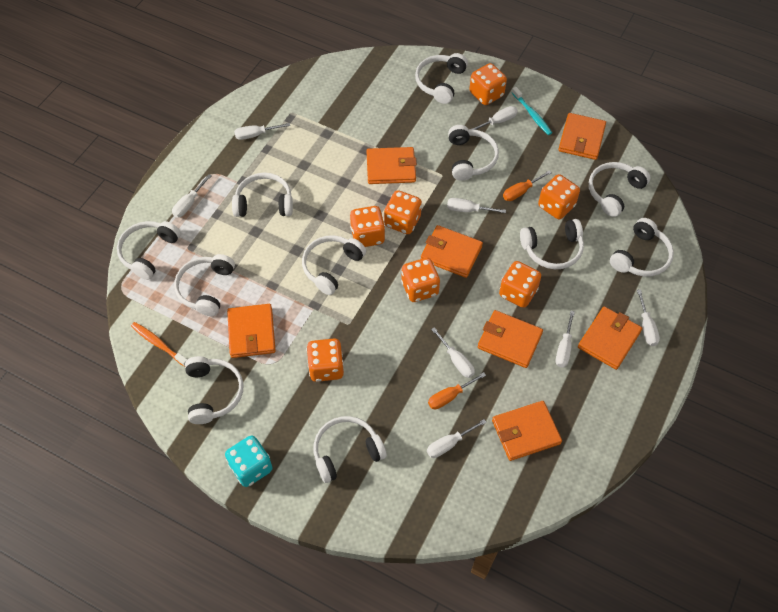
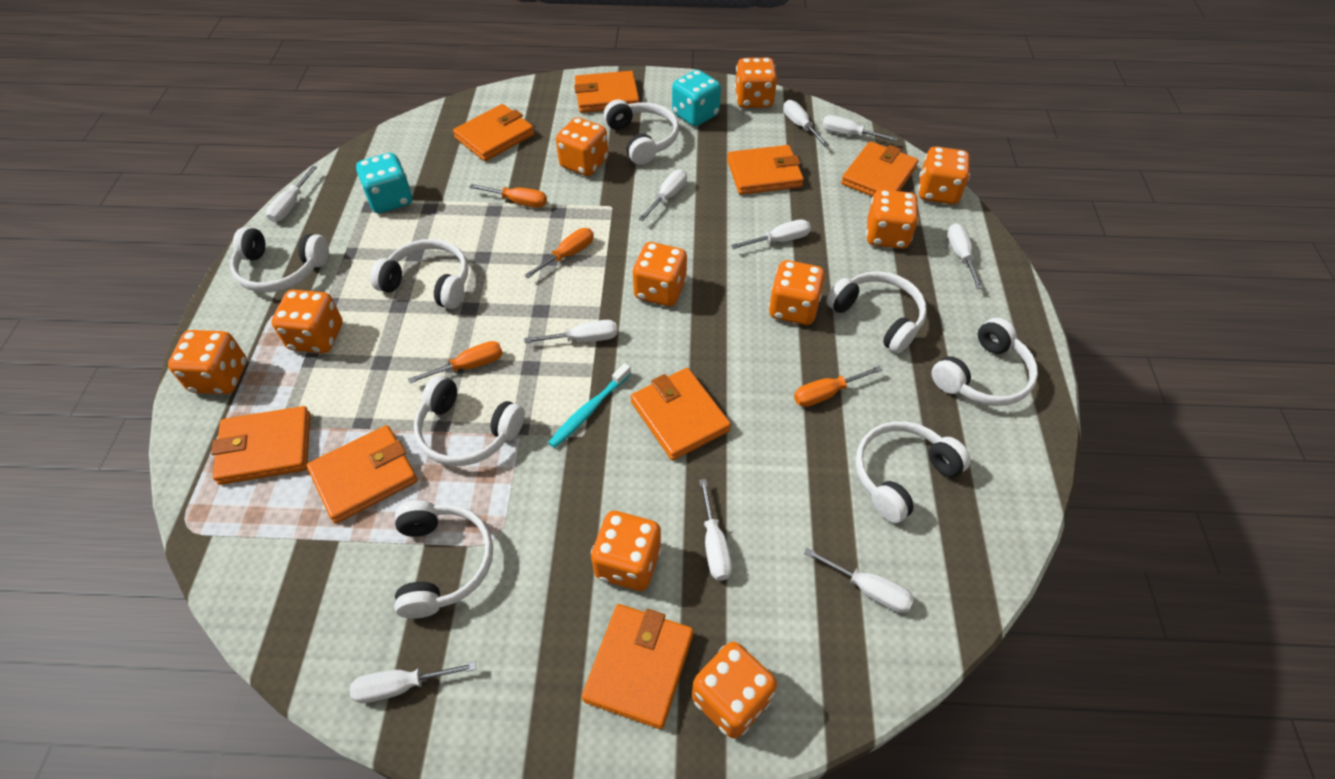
orange dice: 7 -> 10
orange screwdriver: 2 -> 4
orange toothbrush: 1 -> 0
orange wallet: 7 -> 8
turquoise dice: 1 -> 2
white headphones: 11 -> 8
white screwdriver: 8 -> 10

